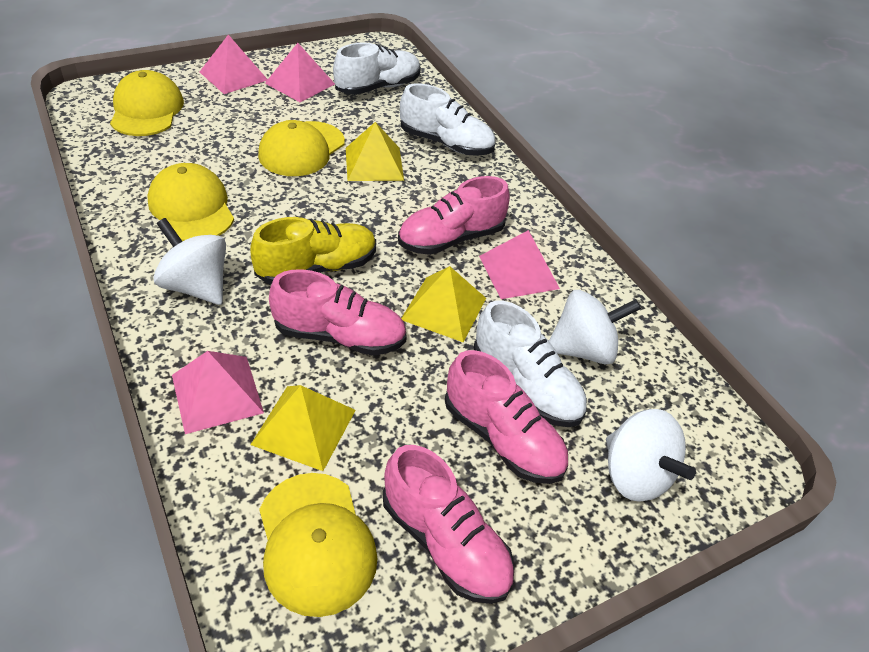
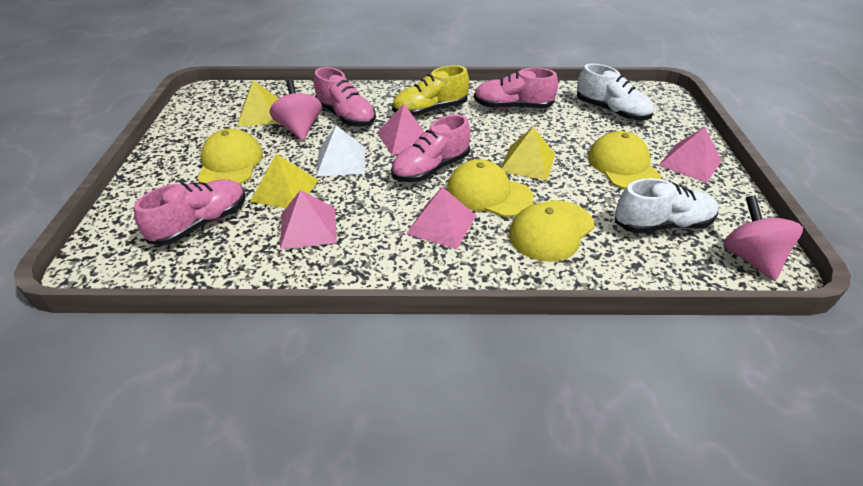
pink spinning top: 0 -> 2
white pyramid: 0 -> 1
white shoe: 3 -> 2
white spinning top: 3 -> 0

